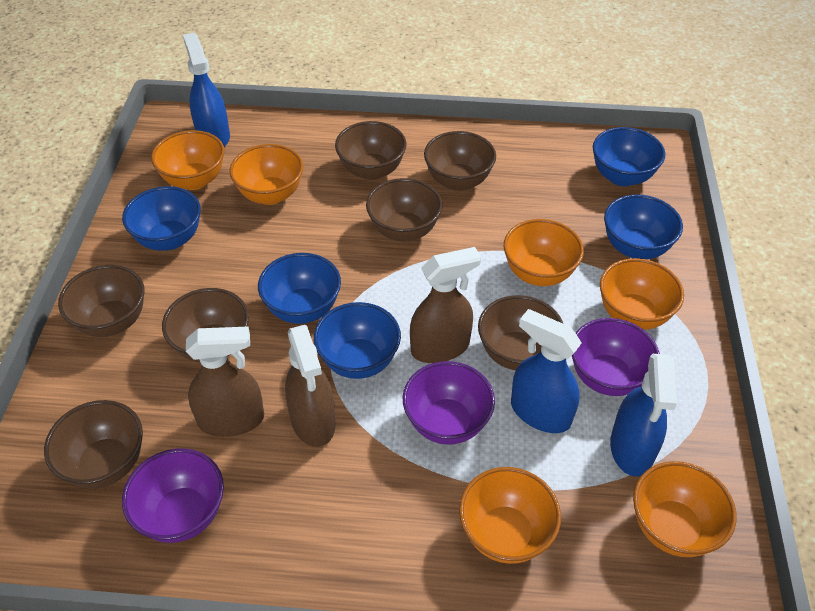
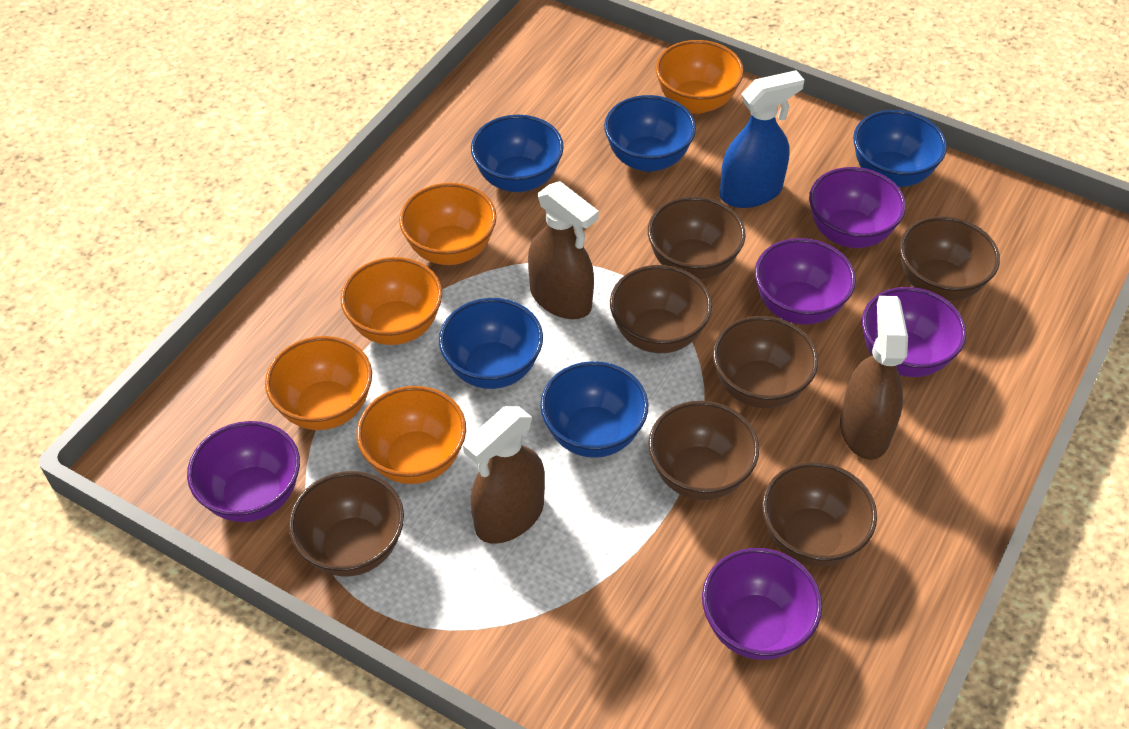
blue spray bottle: 3 -> 1
orange bowl: 6 -> 5
purple bowl: 3 -> 5

